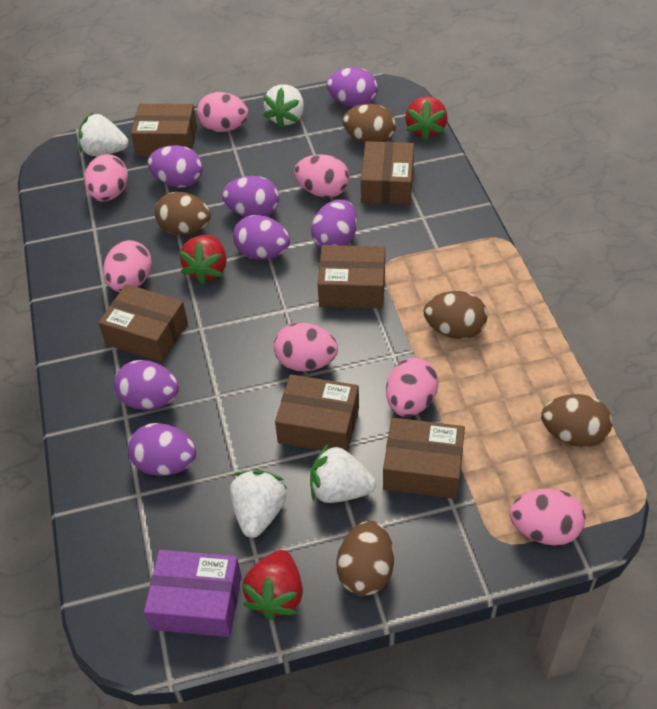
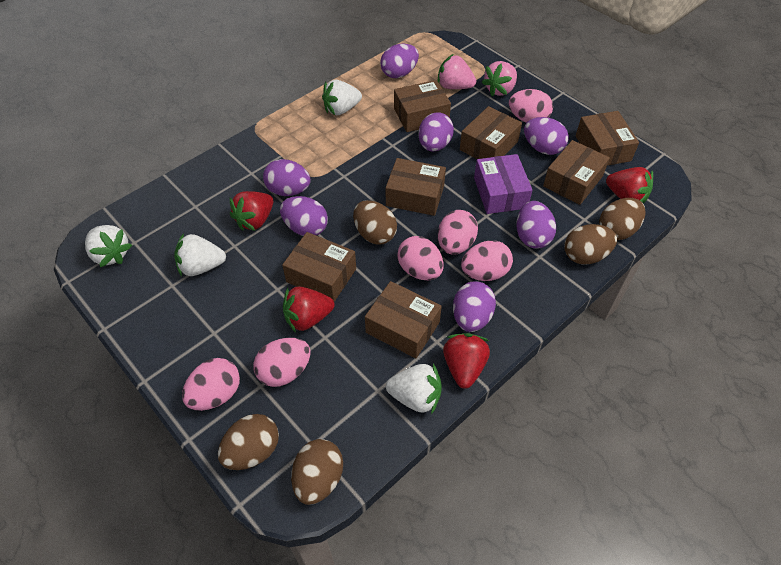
brown box: 6 -> 7
pink egg: 7 -> 6
pink strawberry: 0 -> 2
red strawberry: 3 -> 4

